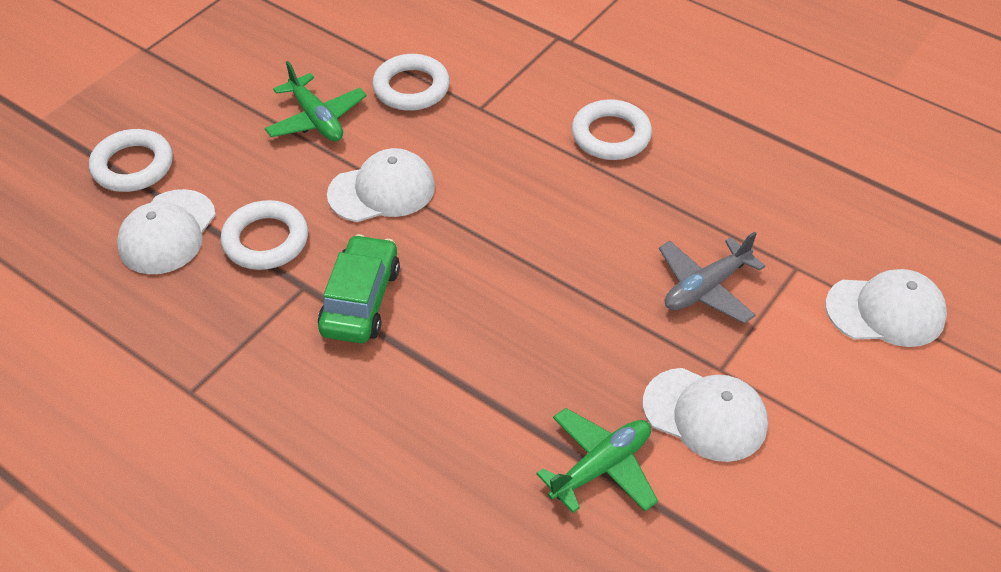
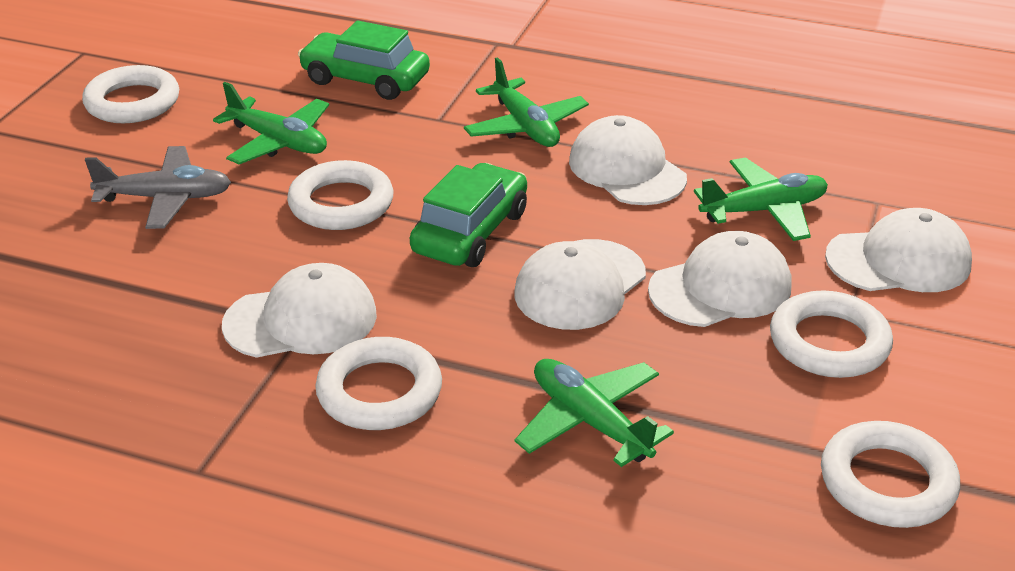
green car: 1 -> 2
green plane: 2 -> 4
white cap: 4 -> 5
white ring: 4 -> 5

